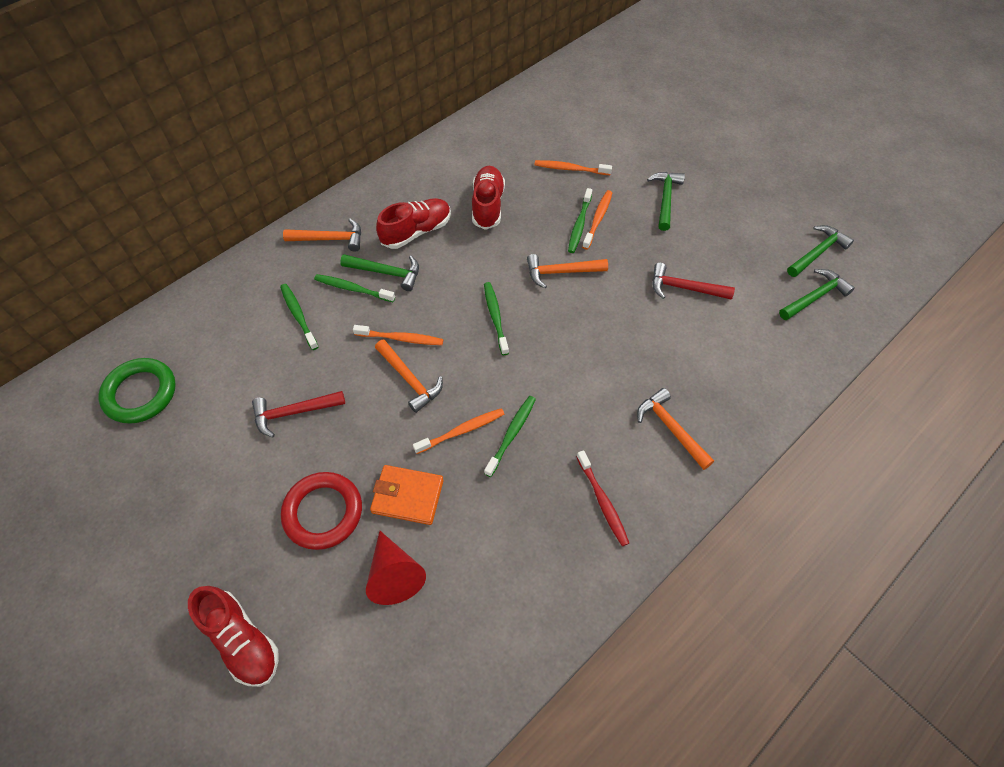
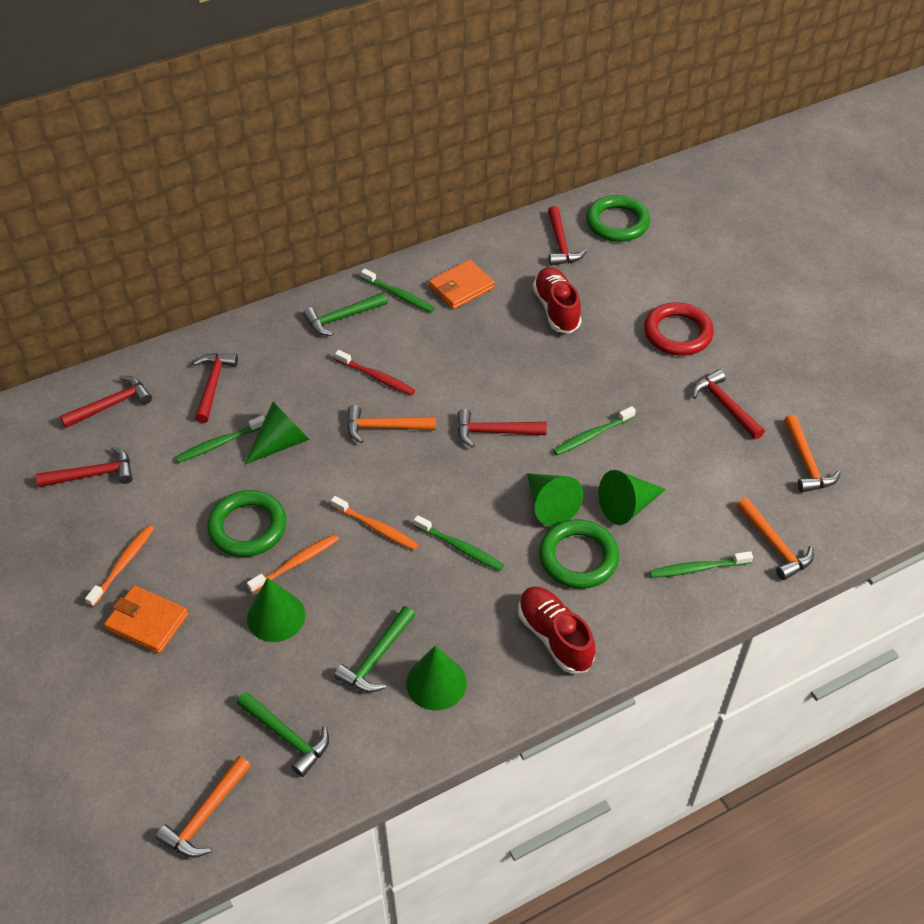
green cone: 0 -> 5
green hammer: 4 -> 3
green ring: 1 -> 3
orange toothbrush: 4 -> 3
orange wallet: 1 -> 2
red cone: 1 -> 0
red hammer: 2 -> 6
red shoe: 3 -> 2

